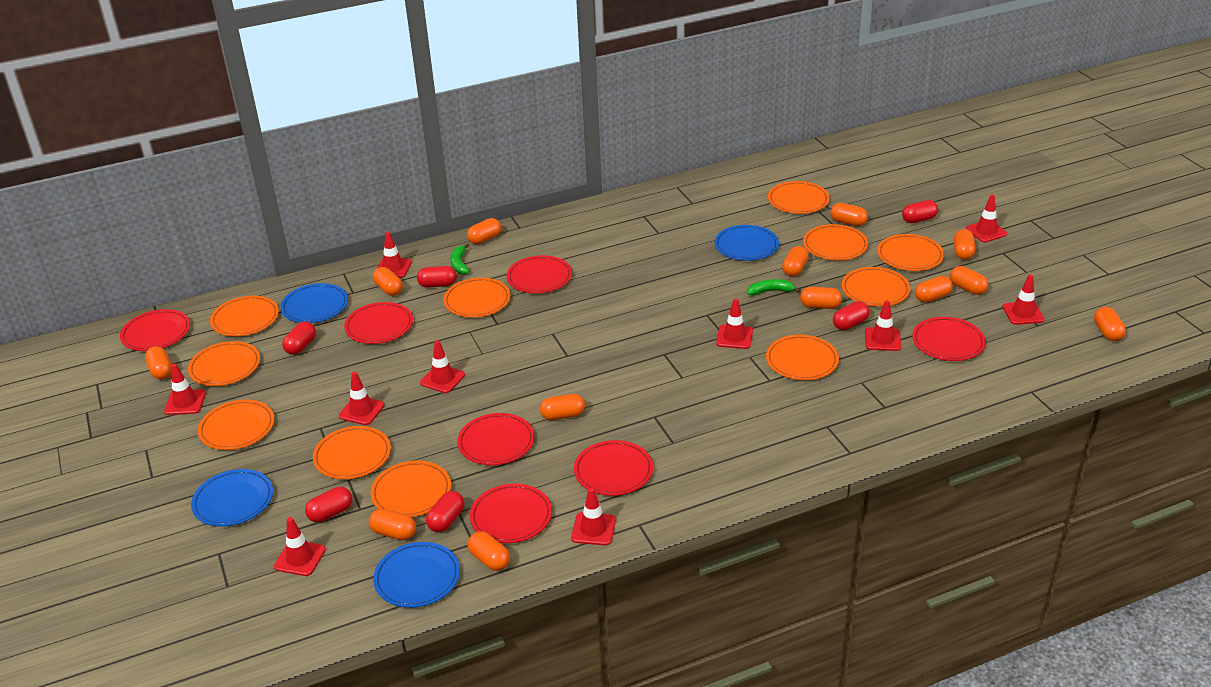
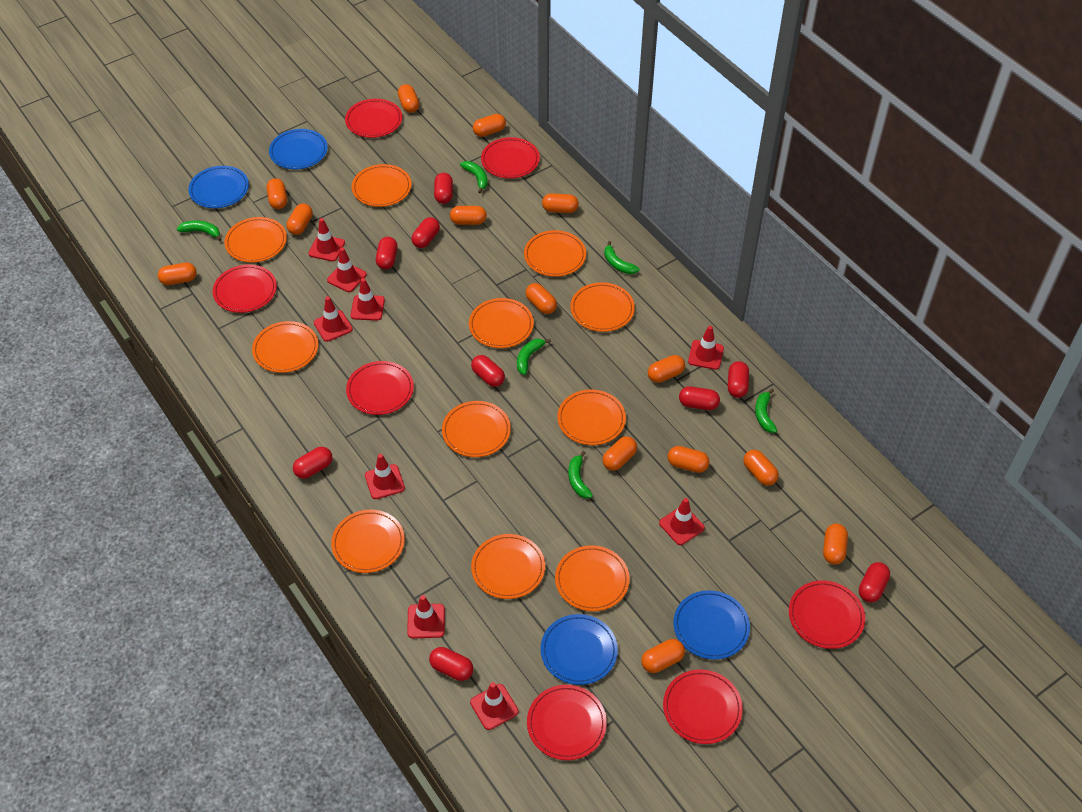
green banana: 2 -> 6
orange capsule: 13 -> 14
red capsule: 6 -> 9
red traffic cone: 10 -> 9

